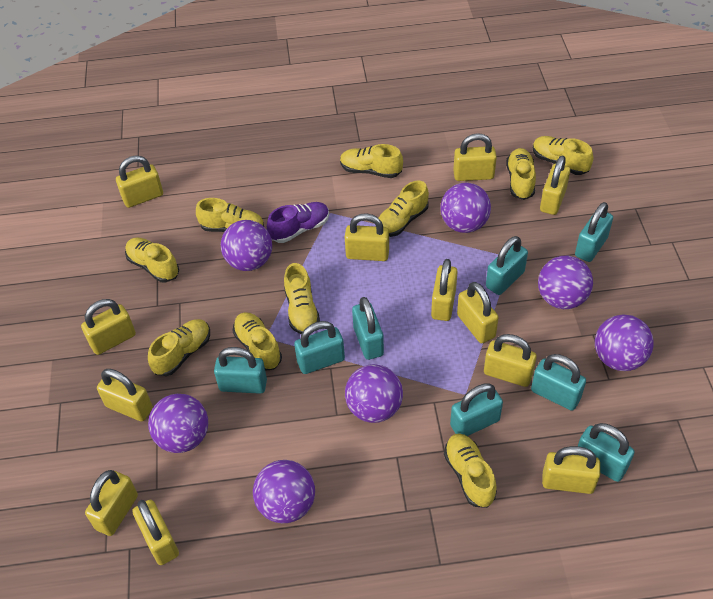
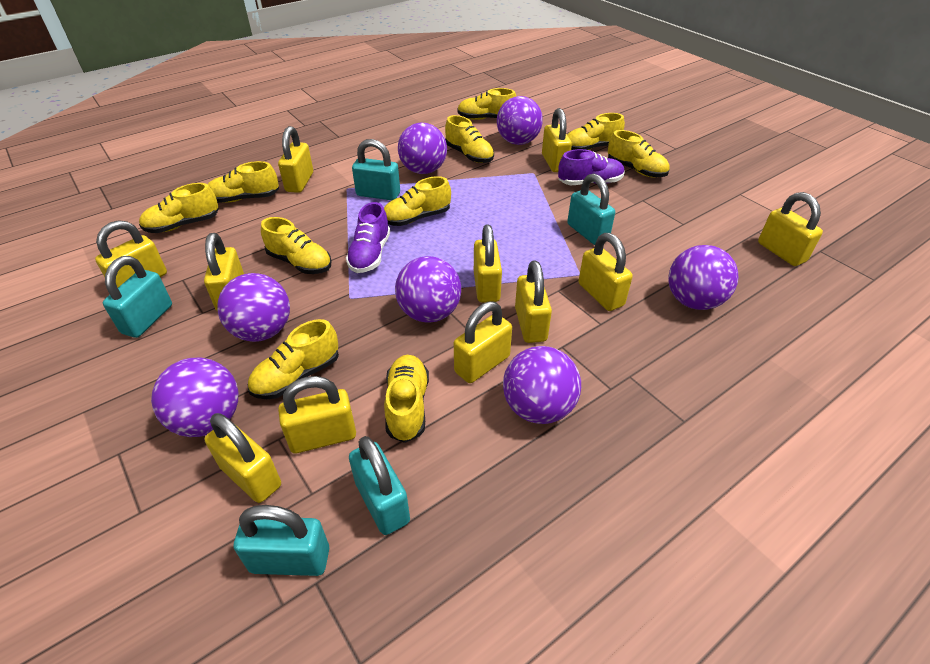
purple shoe: 1 -> 2
turquoise padlock: 8 -> 5
yellow padlock: 12 -> 11

